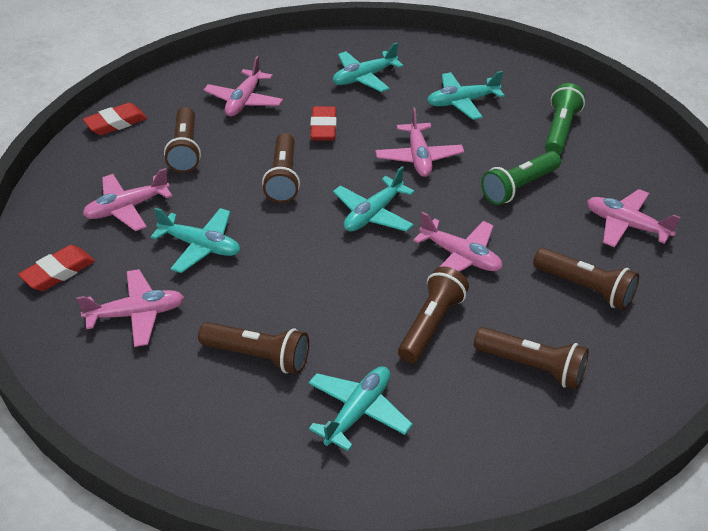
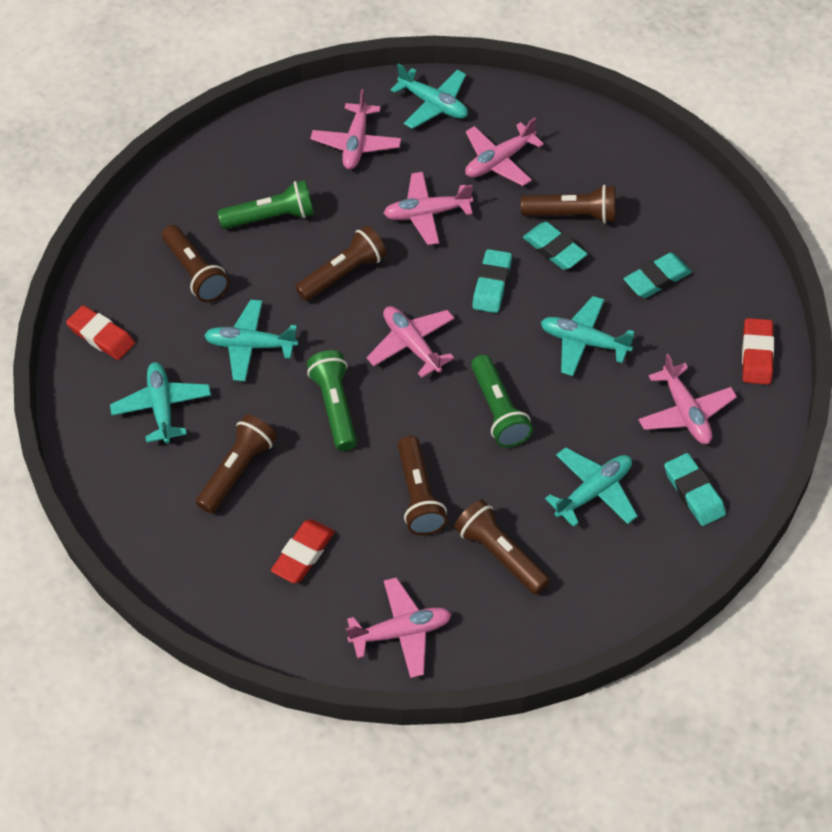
green flashlight: 2 -> 3
turquoise eraser: 0 -> 4

